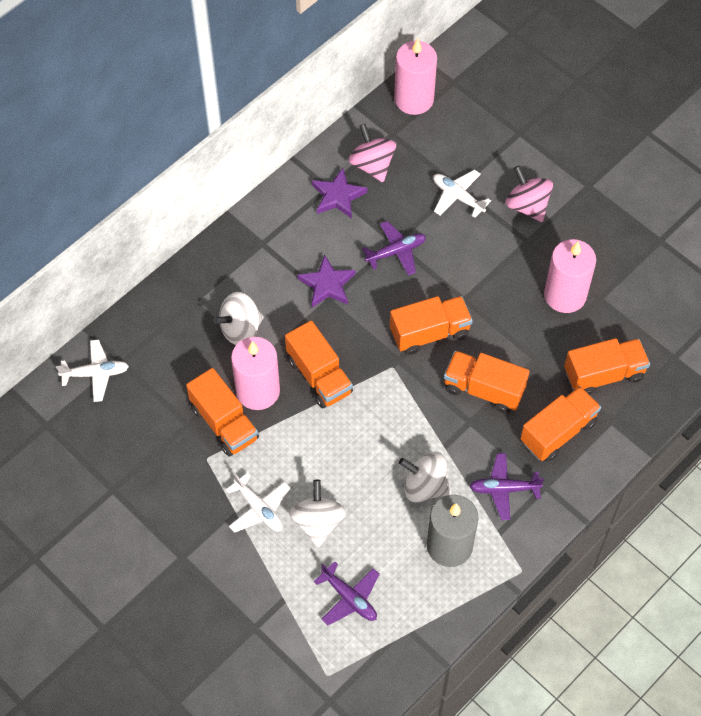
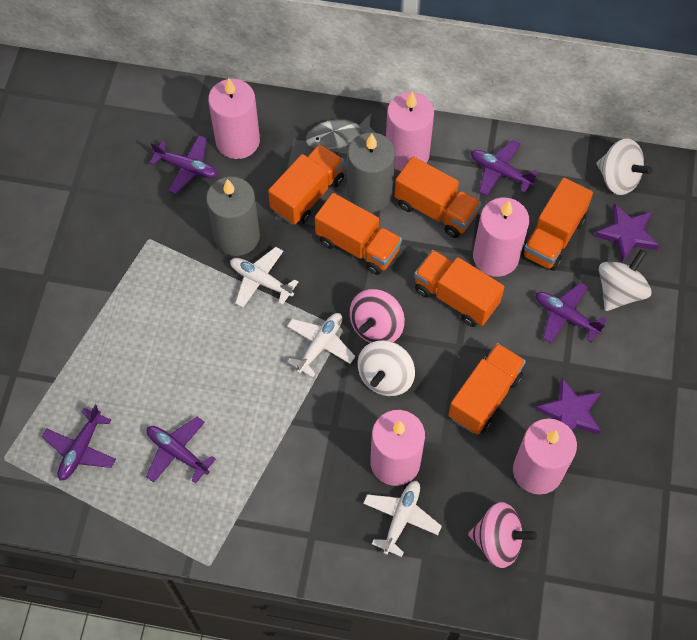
grey candle: 1 -> 2
grey fish: 0 -> 1
pink candle: 3 -> 5
purple plane: 3 -> 5

